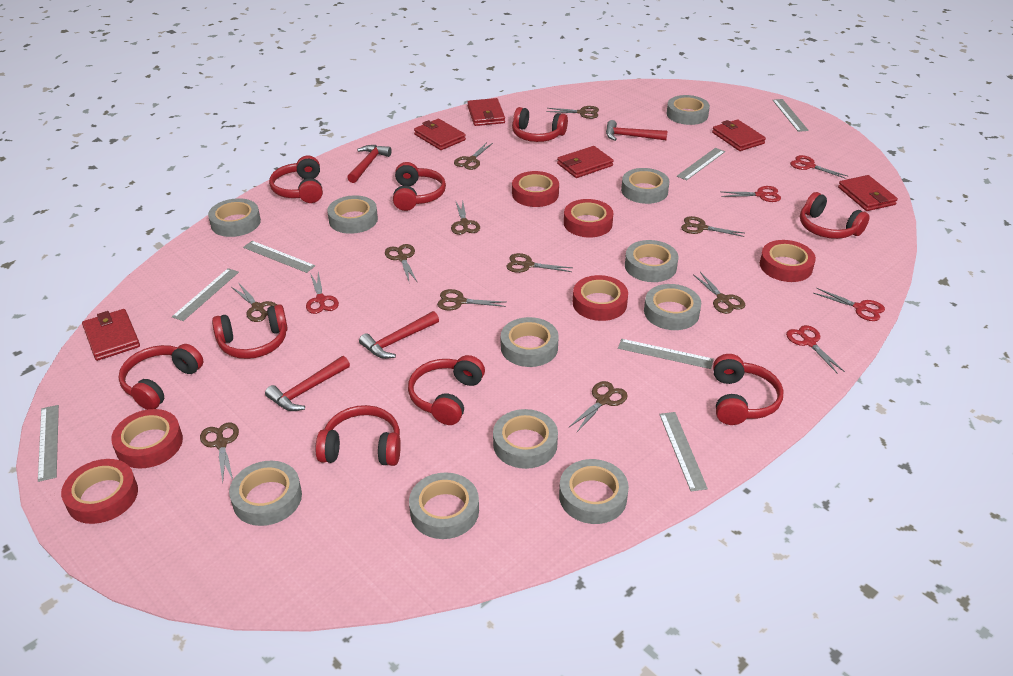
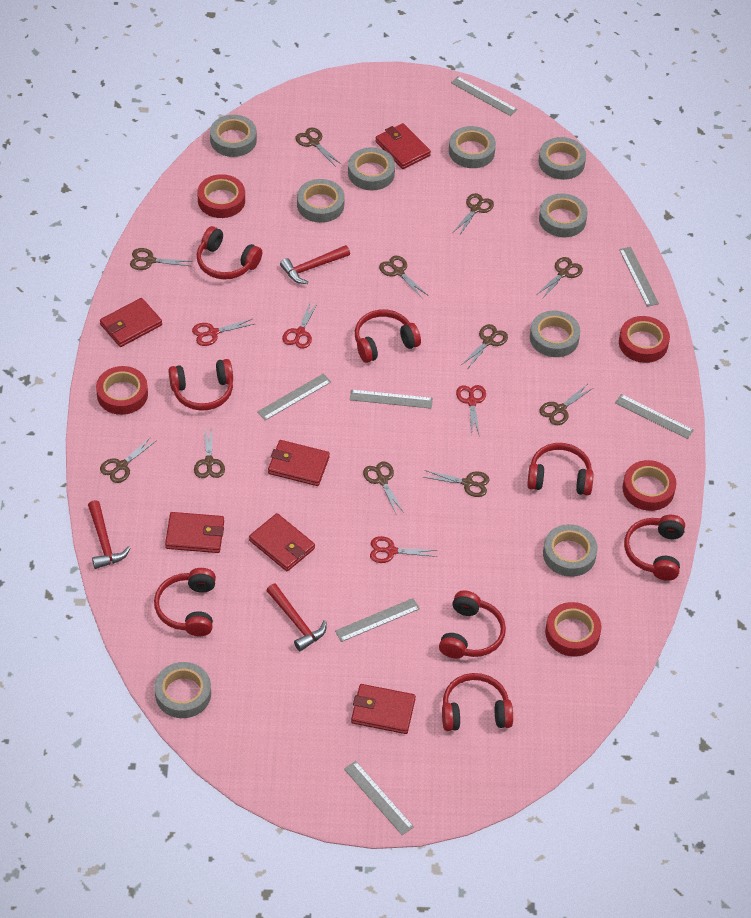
grey tape: 11 -> 9
red hammer: 4 -> 3
red headphones: 9 -> 8
red scissors: 5 -> 4
red tape: 6 -> 5

